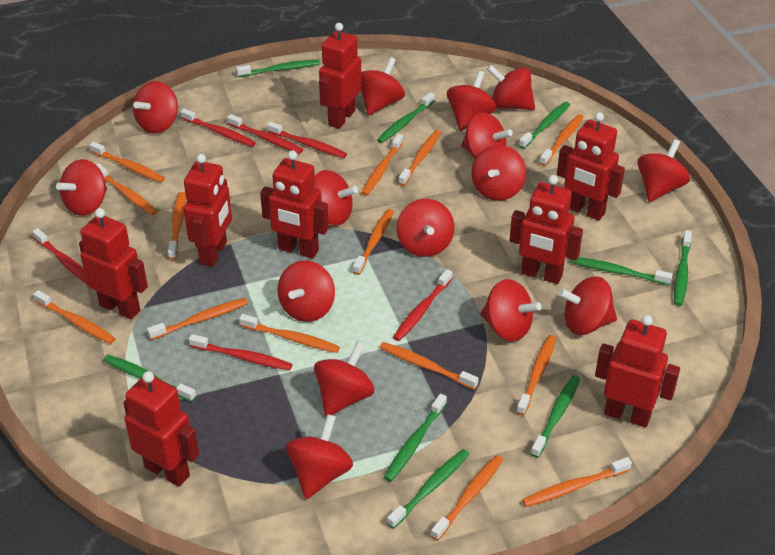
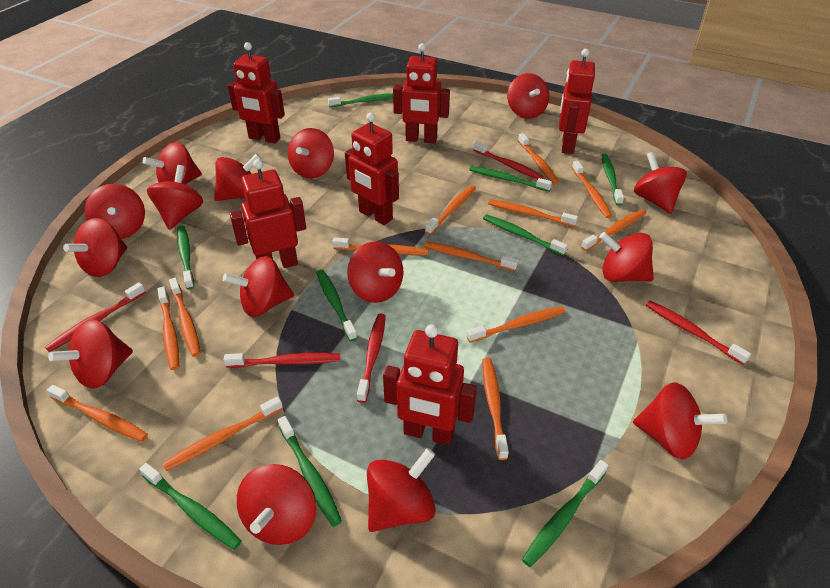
orange toothbrush: 14 -> 13
red robot: 8 -> 6
red toothbrush: 6 -> 5

